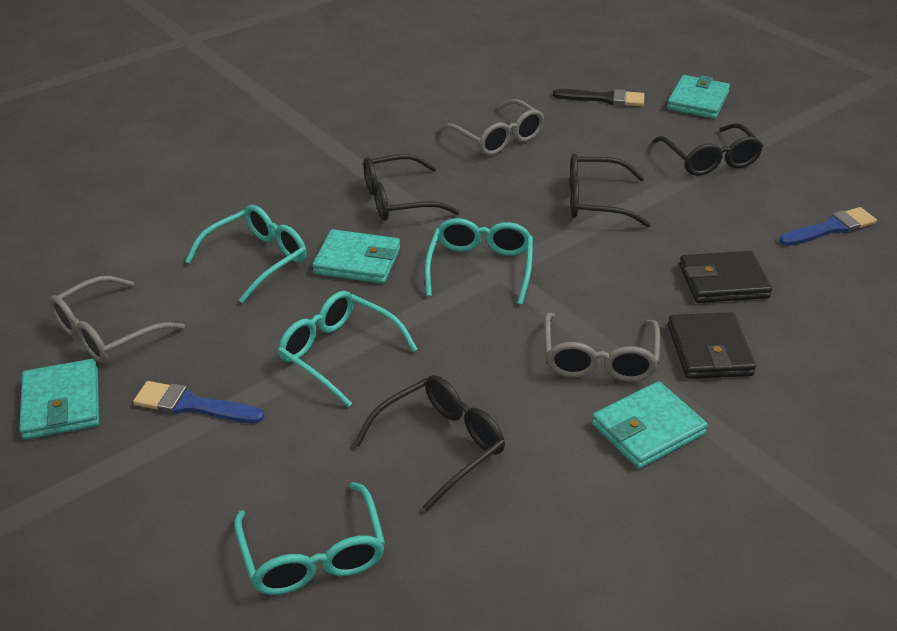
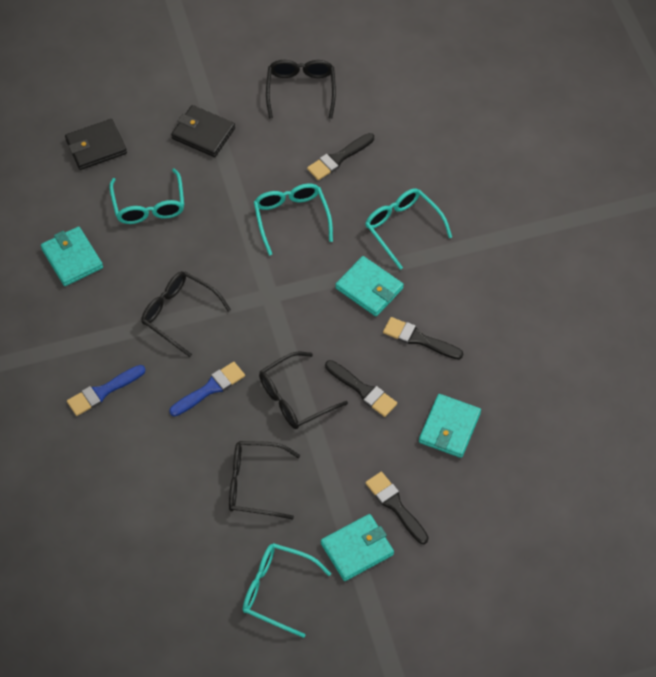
black brush: 1 -> 4
grey glasses: 3 -> 0

